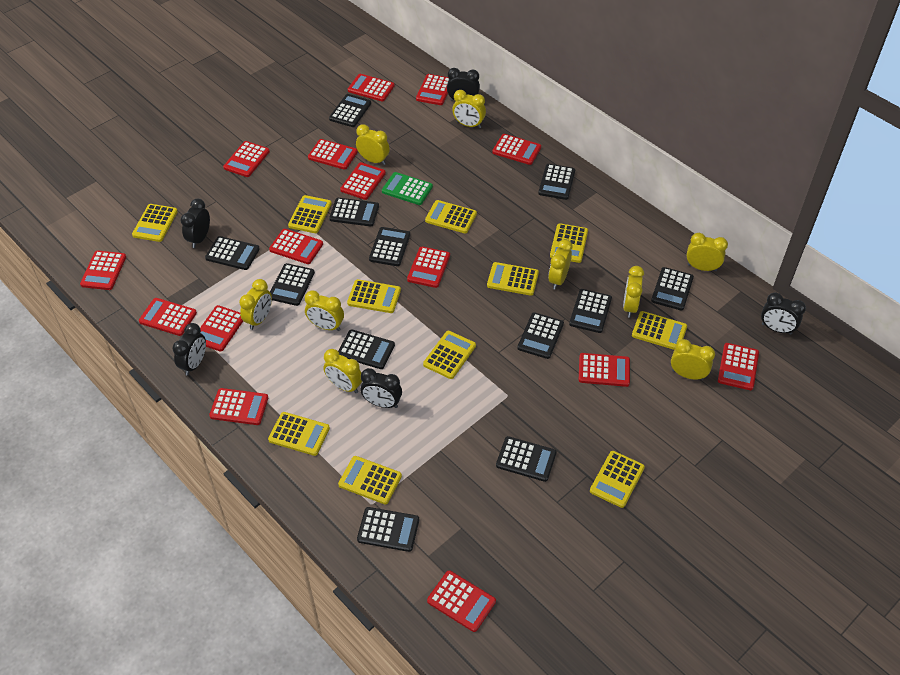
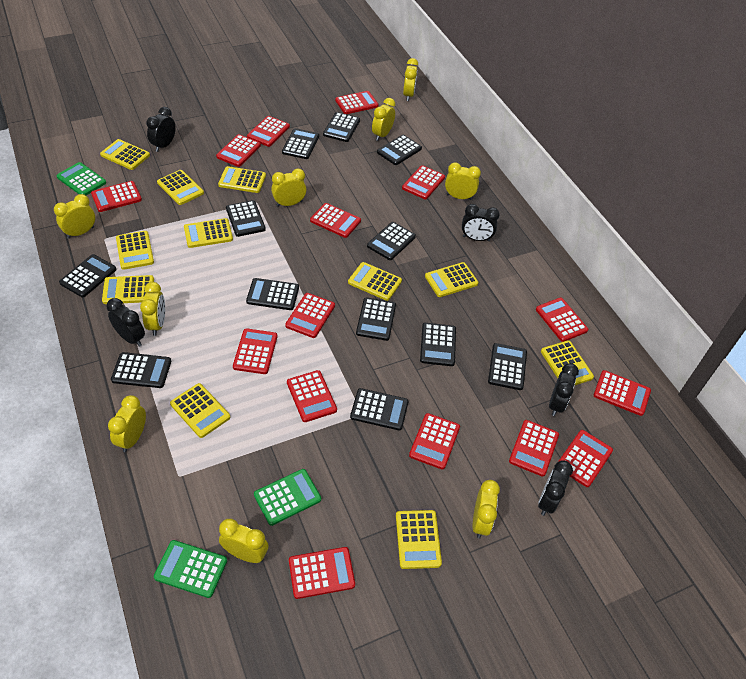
green calculator: 1 -> 3

